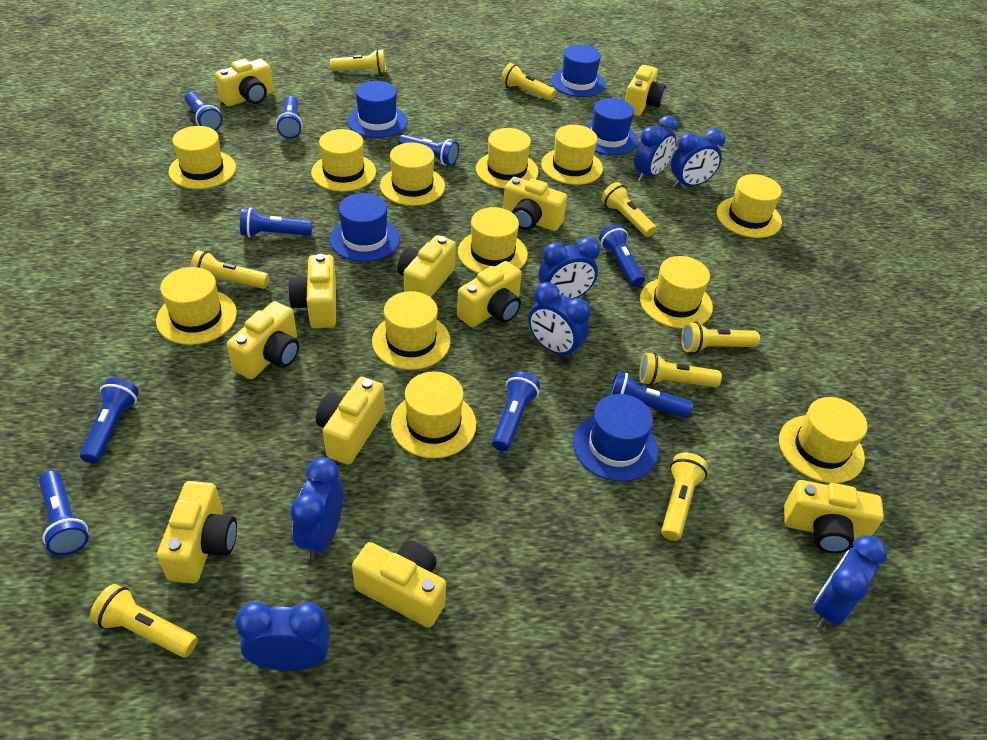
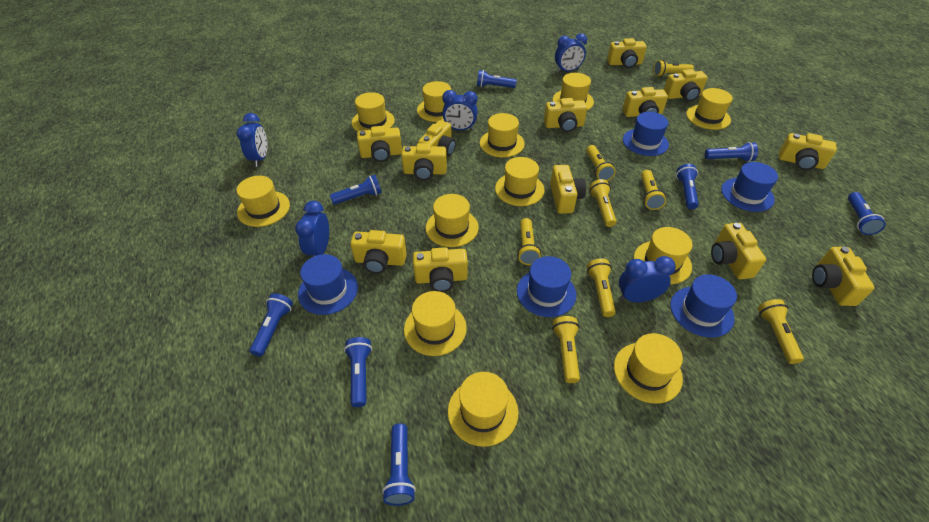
blue clock: 7 -> 5
blue flashlight: 9 -> 8
yellow camera: 11 -> 13

